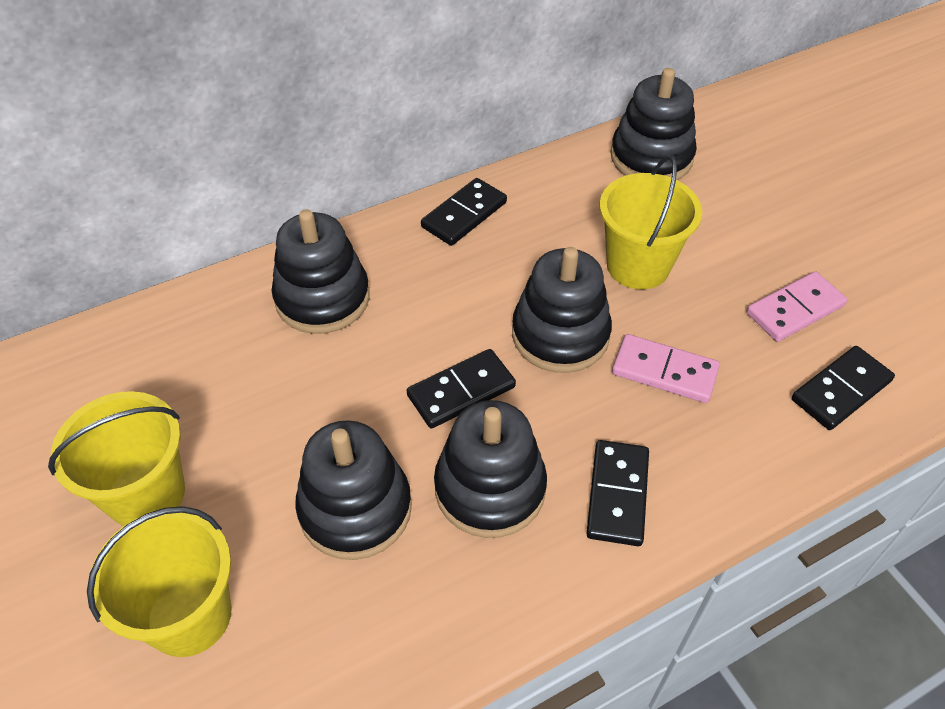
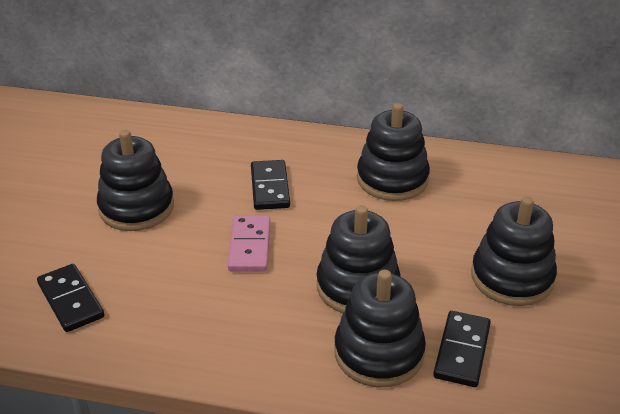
black domino: 4 -> 3
pink domino: 2 -> 1
yellow bucket: 3 -> 0

